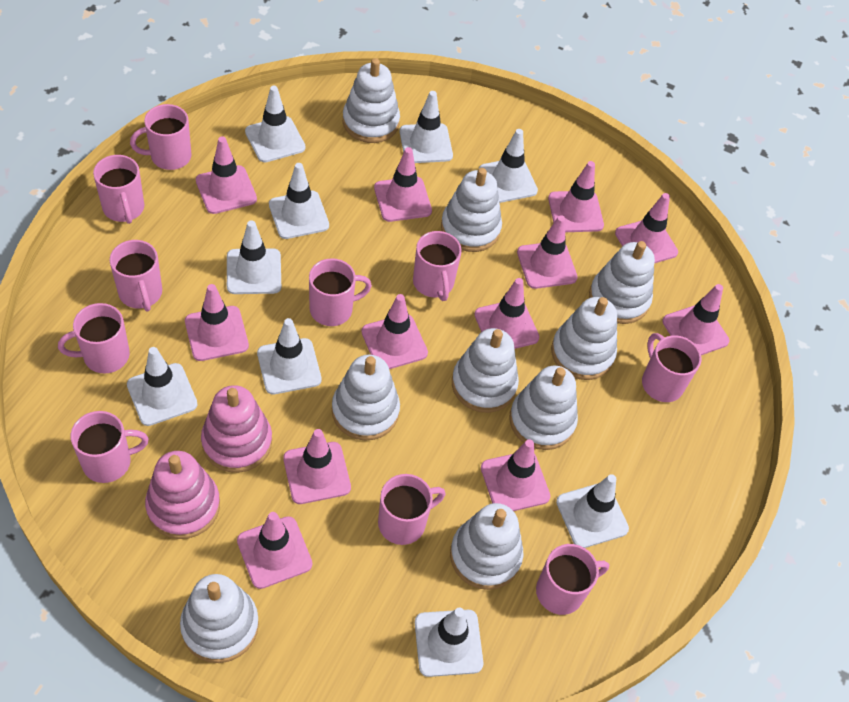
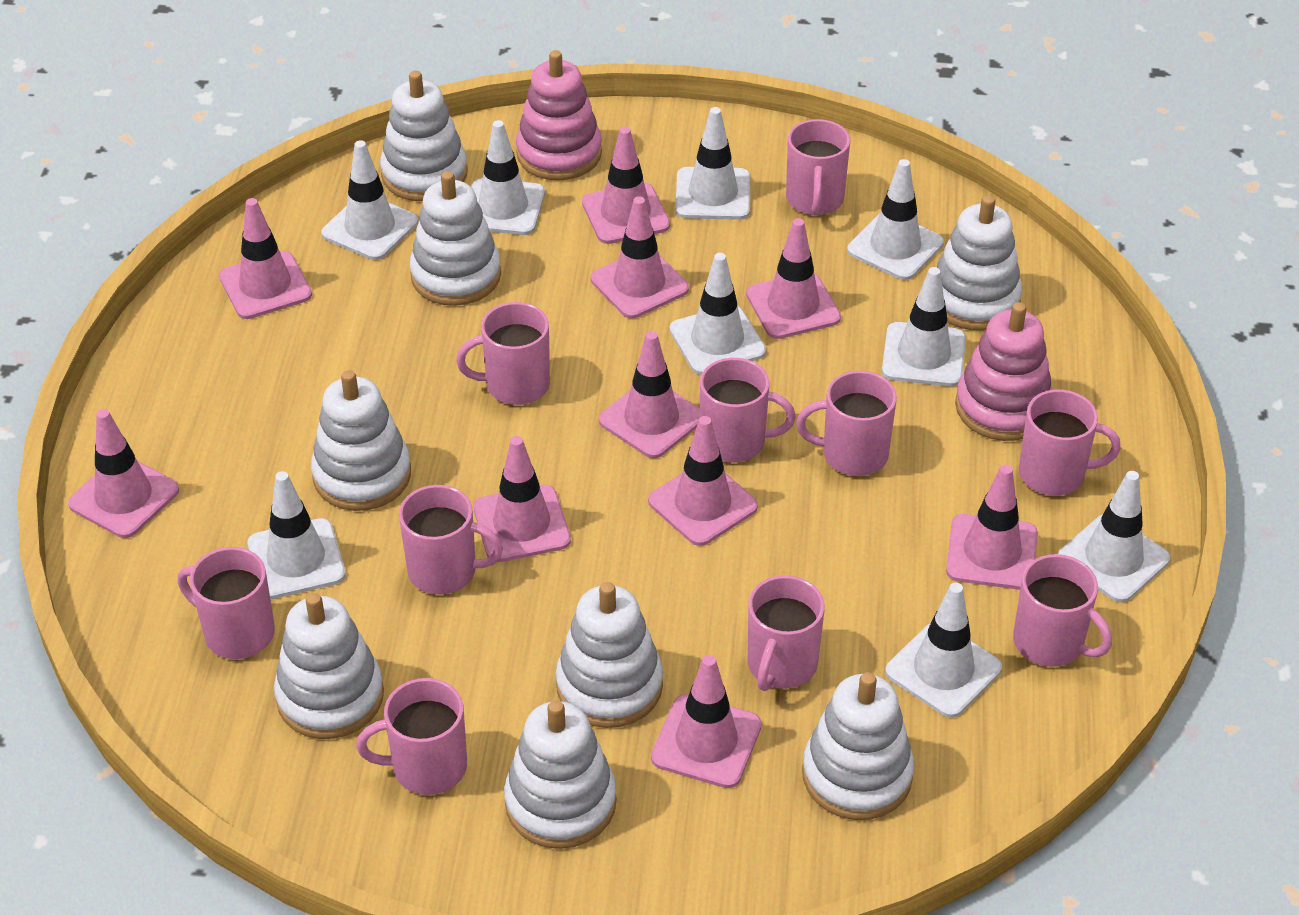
pink traffic cone: 12 -> 10
white stacking toy: 9 -> 8

